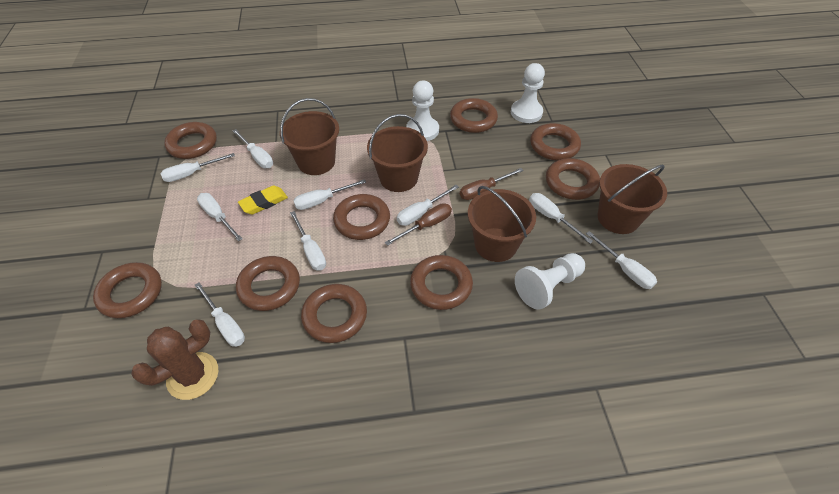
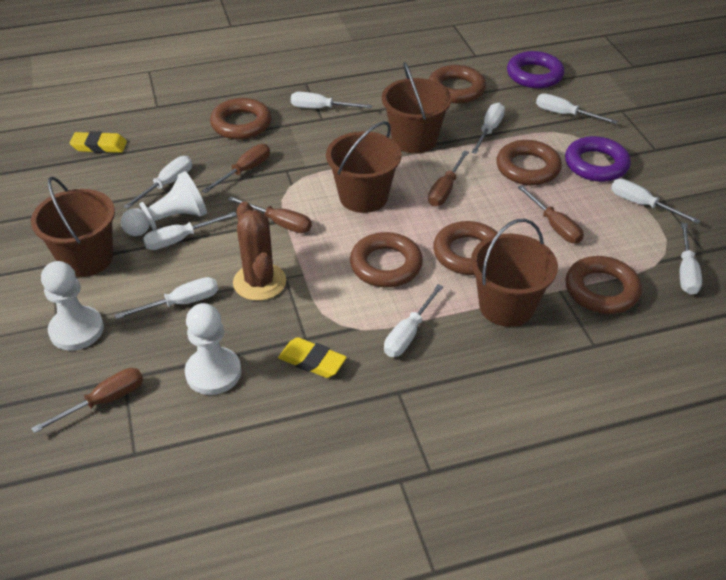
brown ring: 9 -> 6
brown screwdriver: 2 -> 5
purple ring: 0 -> 2
yellow eraser: 1 -> 2

